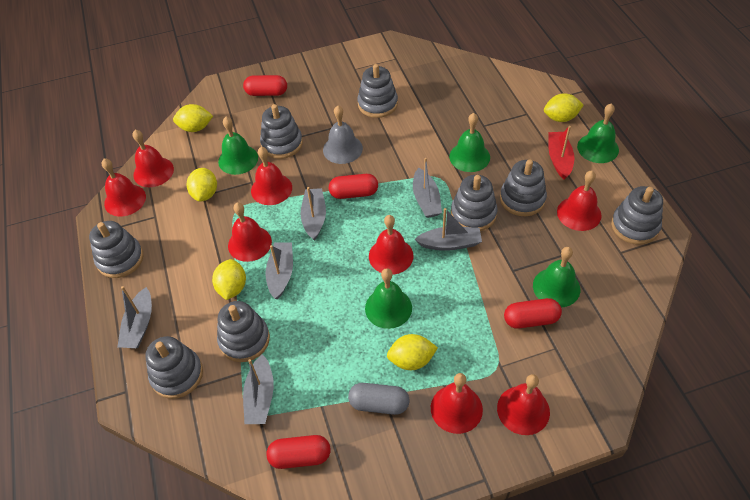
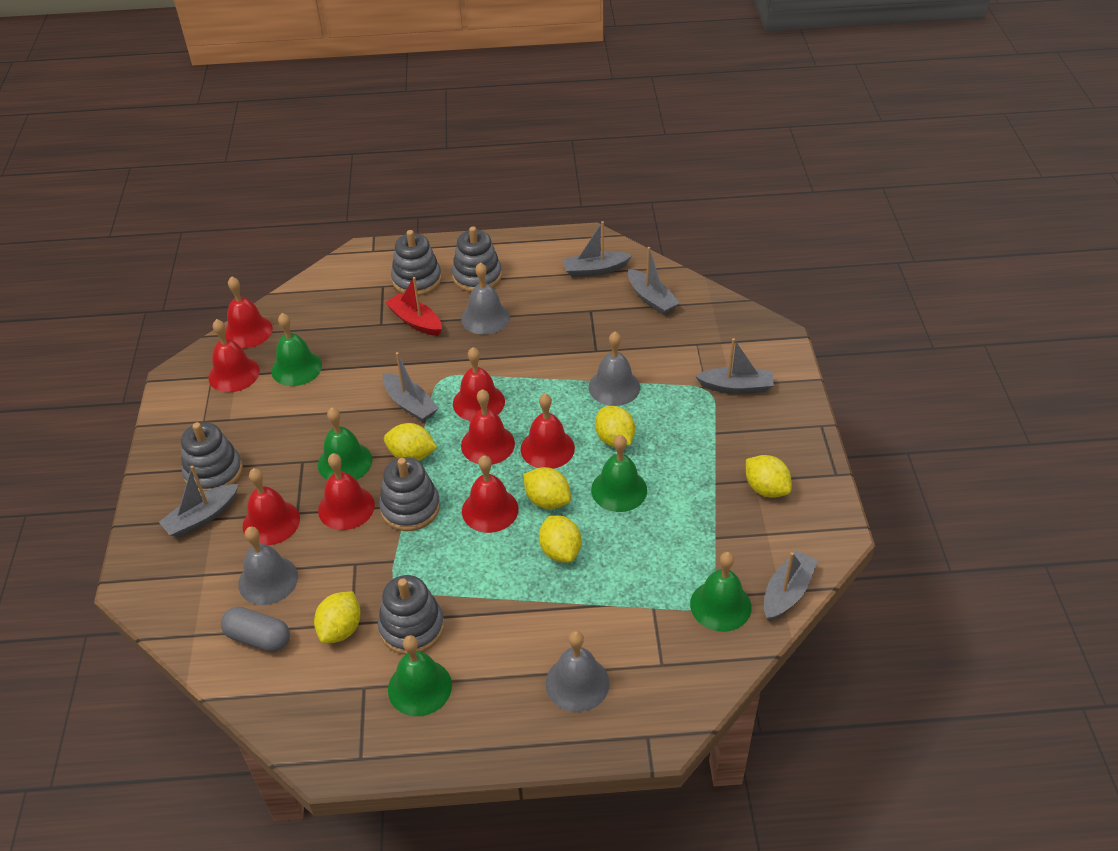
grey bell: 1 -> 4
grey stacking toy: 8 -> 5
red capsule: 4 -> 0
yellow lemon: 5 -> 6

